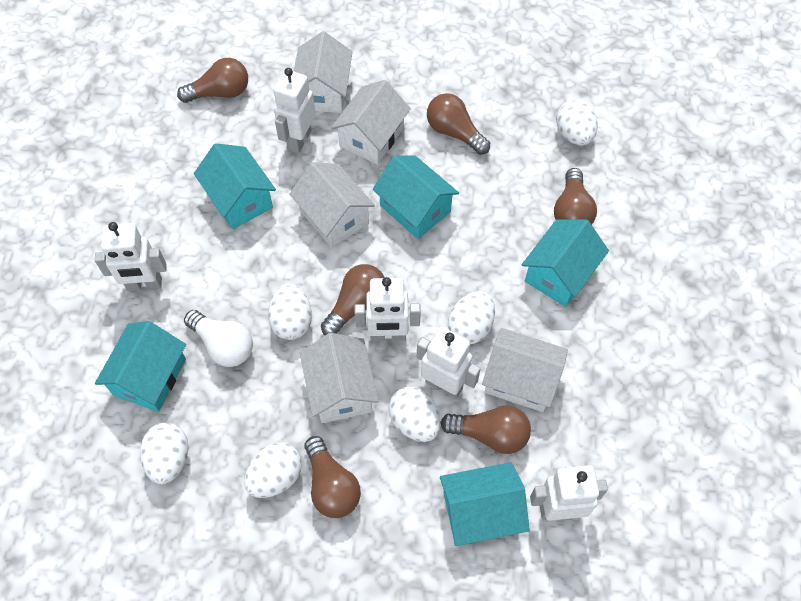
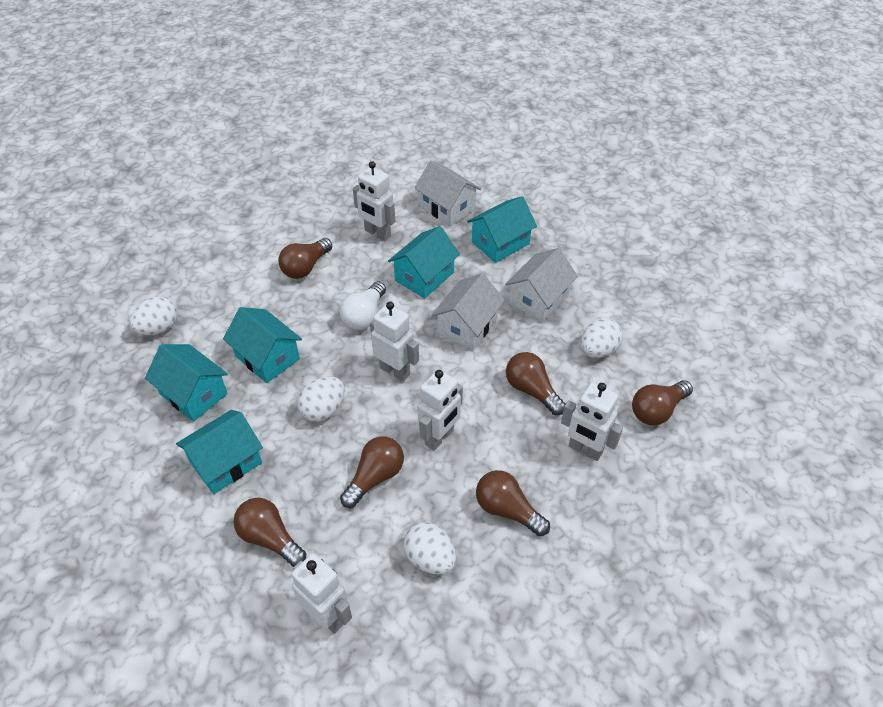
white egg: 6 -> 4
white house: 5 -> 3

